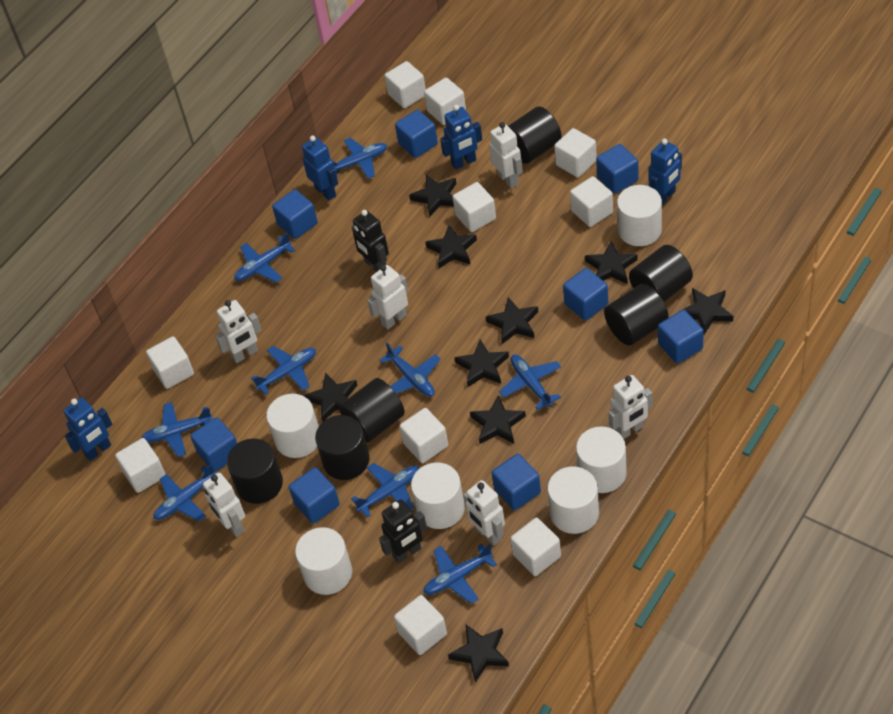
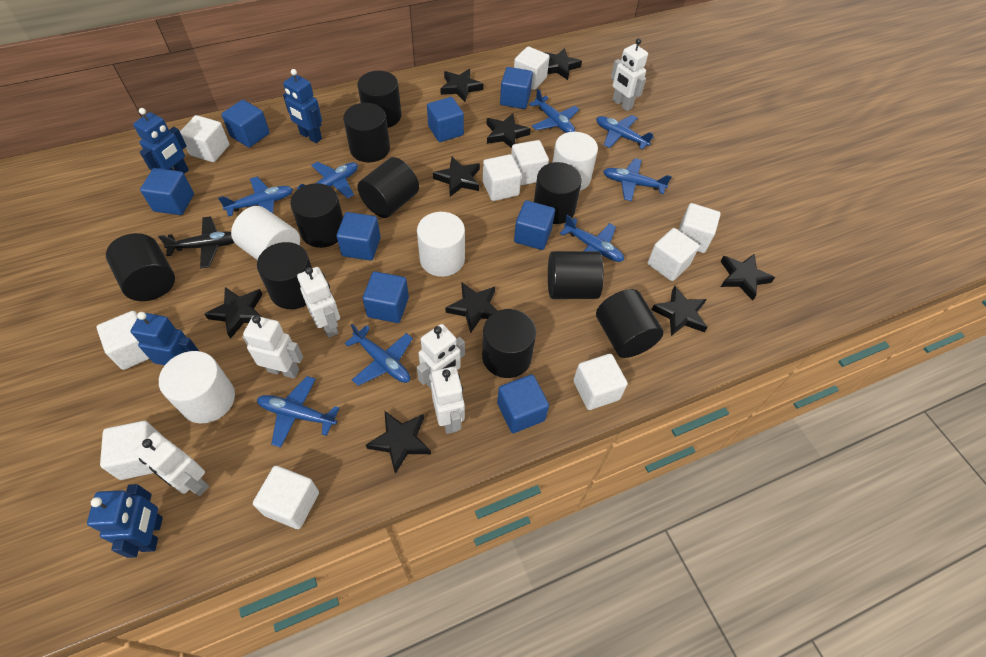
black cylinder: 6 -> 10
black plane: 0 -> 1
black robot: 2 -> 0
blue plane: 9 -> 8
white cylinder: 6 -> 4

